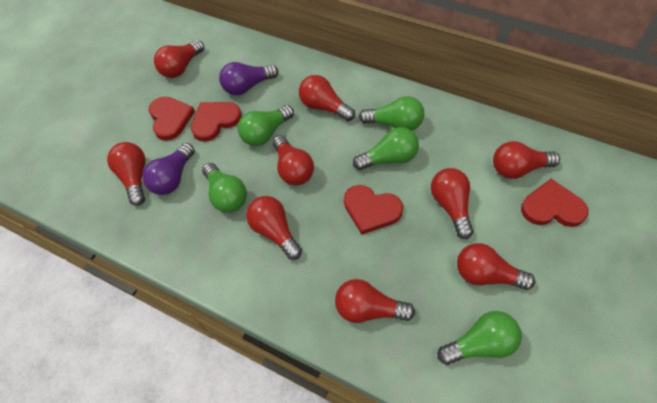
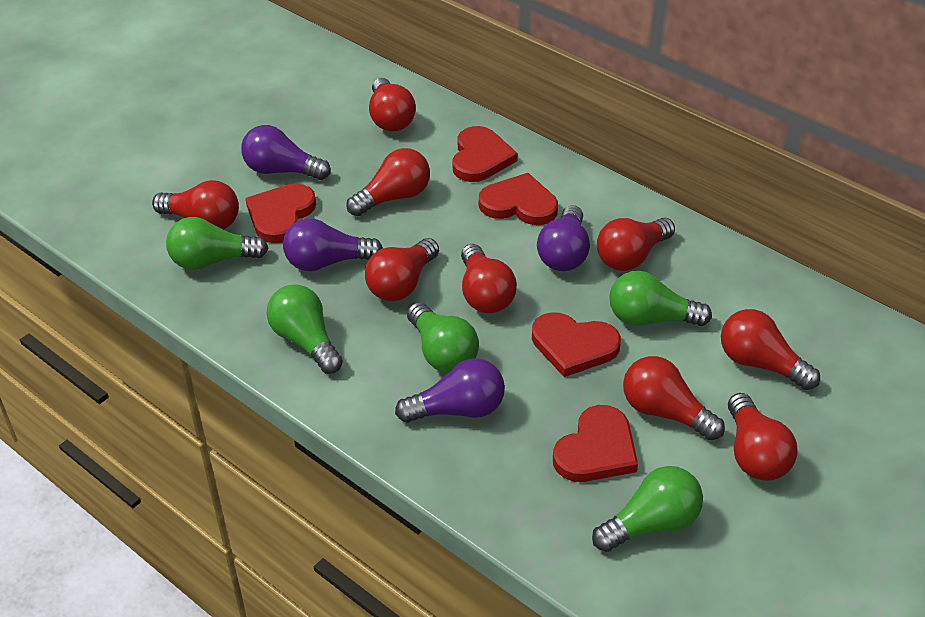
purple light bulb: 2 -> 4
red heart: 4 -> 5

